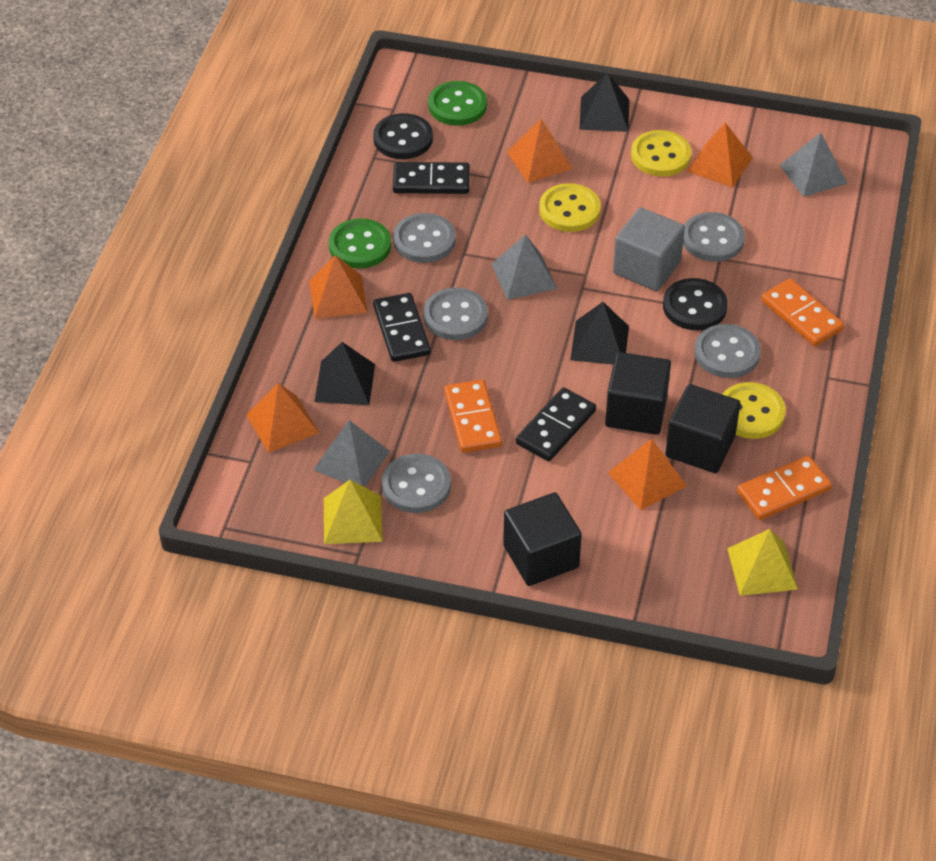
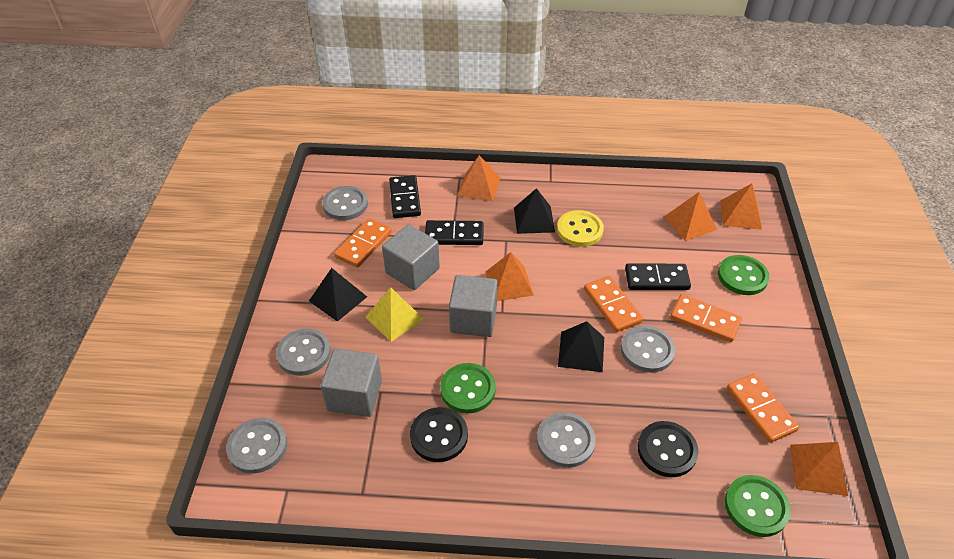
black cube: 3 -> 0
green button: 2 -> 3
grey cube: 1 -> 3
grey pyramid: 3 -> 0
orange domino: 3 -> 4
yellow button: 3 -> 1
yellow pyramid: 2 -> 1

